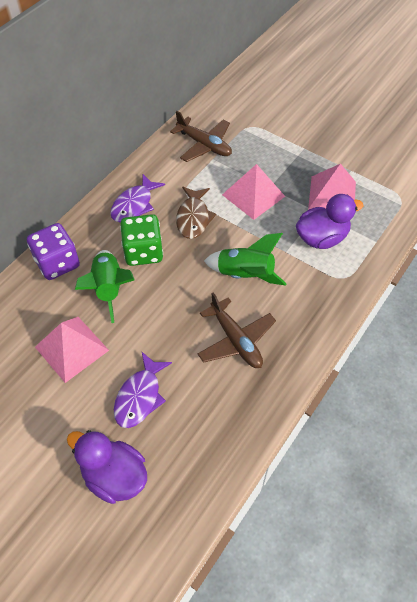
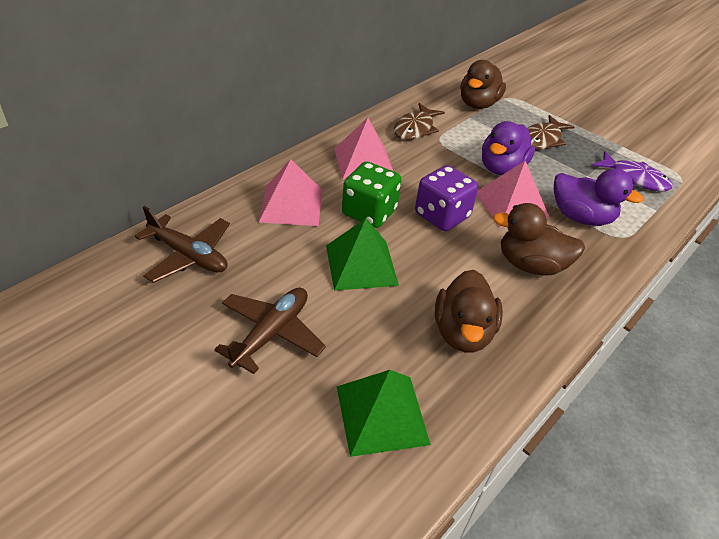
brown duck: 0 -> 3
brown fish: 1 -> 2
green pyramid: 0 -> 2
green rocket: 2 -> 0
purple fish: 2 -> 1

